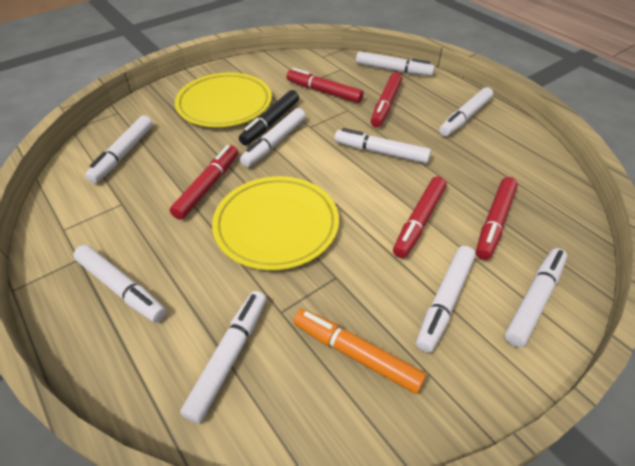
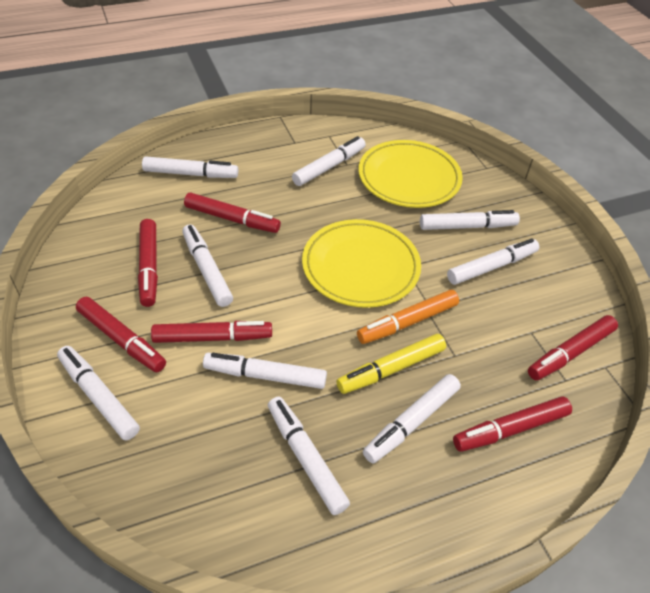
black marker: 1 -> 0
red marker: 5 -> 6
yellow marker: 0 -> 1

